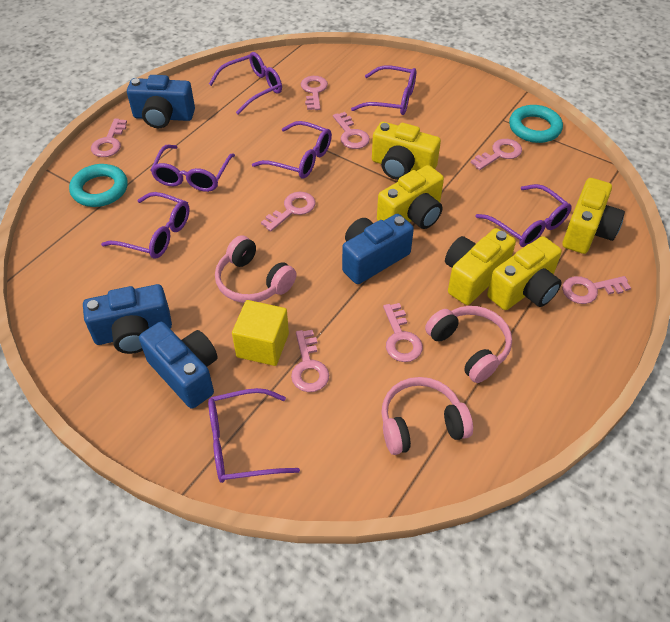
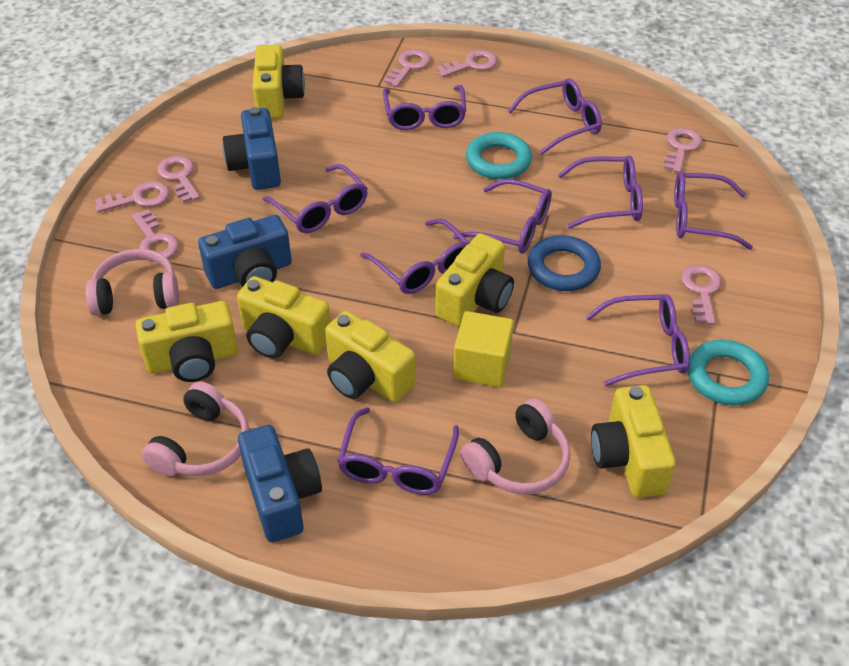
blue camera: 4 -> 3
blue ring: 0 -> 1
pink key: 8 -> 7
purple glasses: 7 -> 9
yellow camera: 5 -> 6

